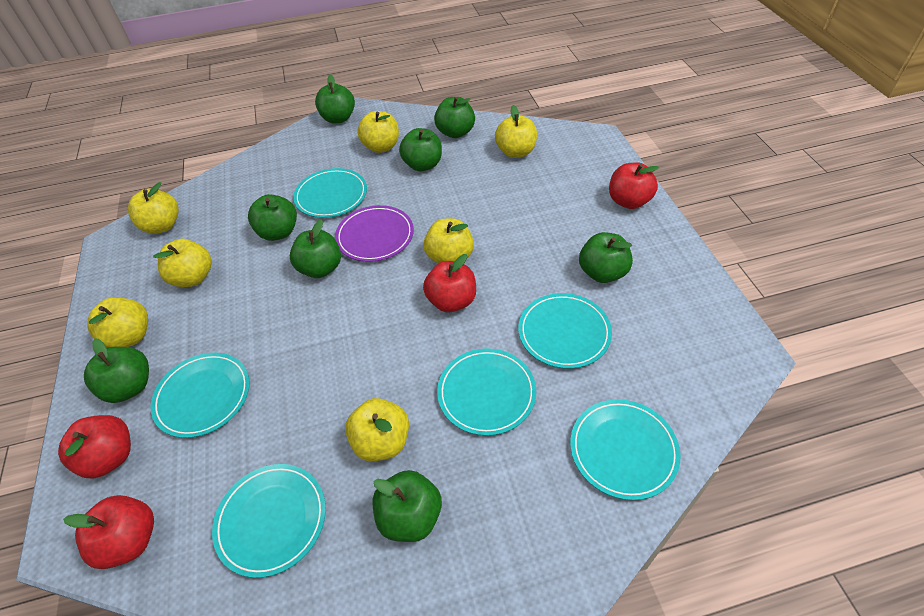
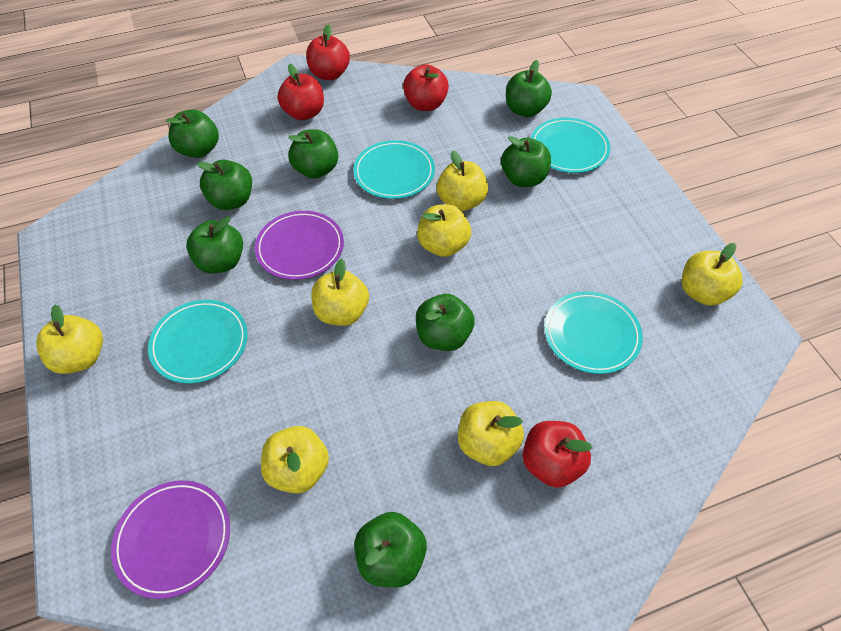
purple plate: 1 -> 2
turquoise plate: 6 -> 4

